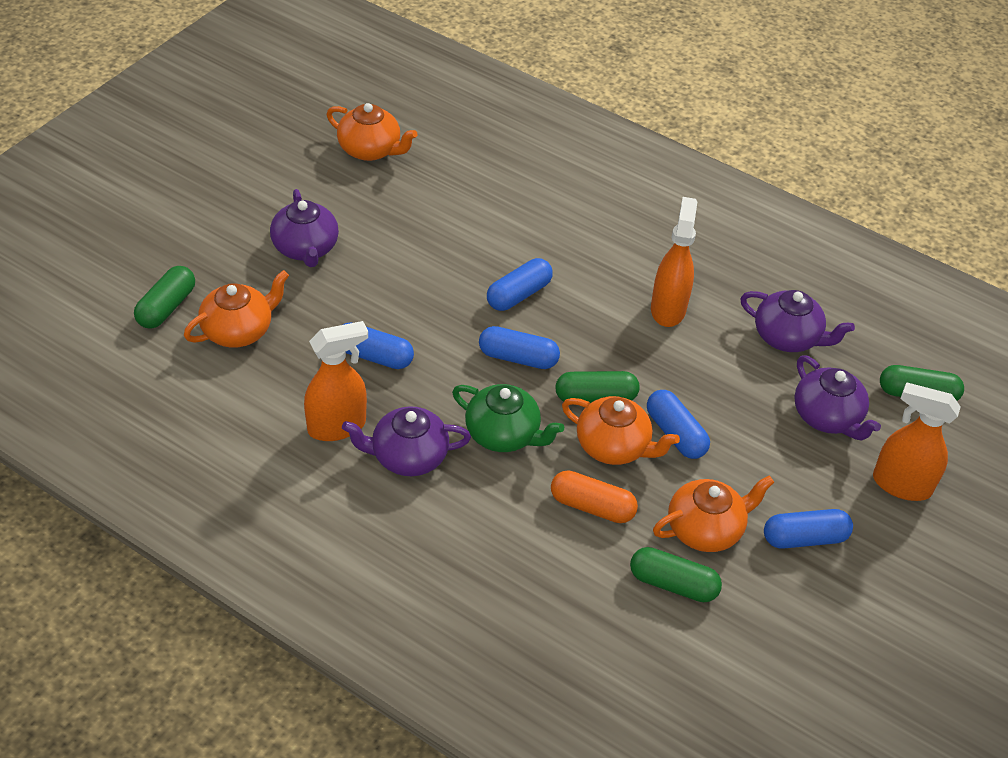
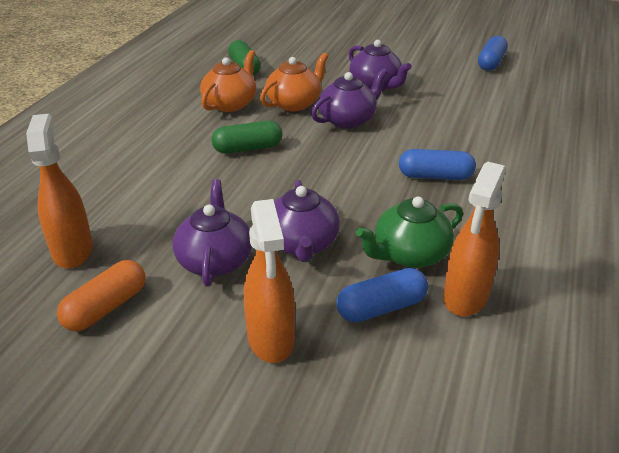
blue capsule: 5 -> 3
green capsule: 4 -> 2
orange teapot: 4 -> 2

